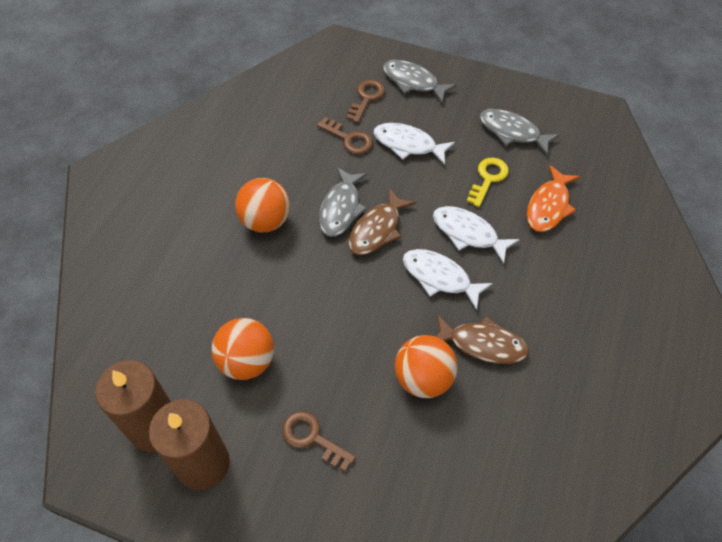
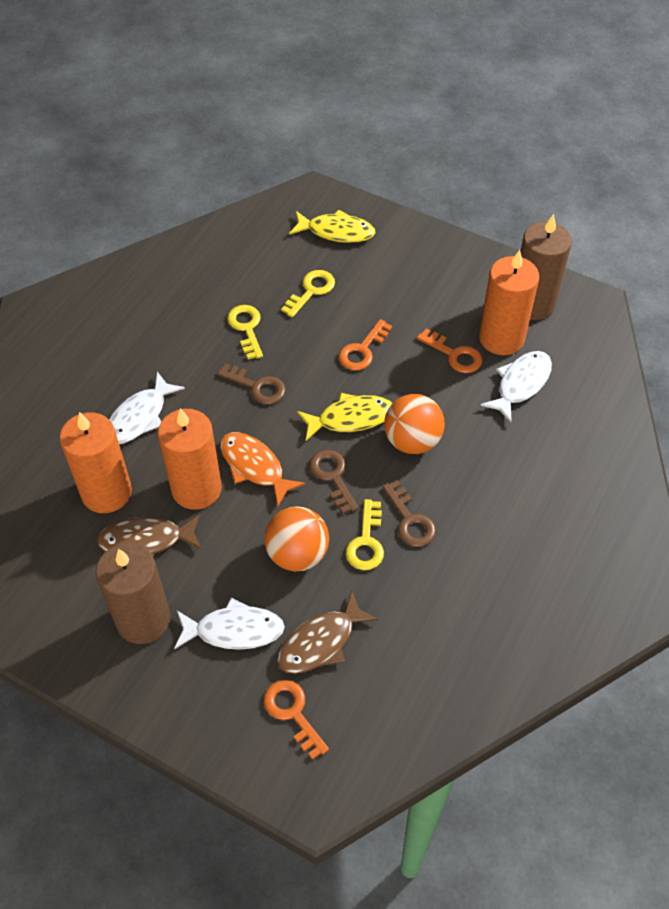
grey fish: 3 -> 0
orange ball: 3 -> 2
orange candle: 0 -> 3
orange key: 0 -> 3
yellow fish: 0 -> 2
yellow key: 1 -> 3

